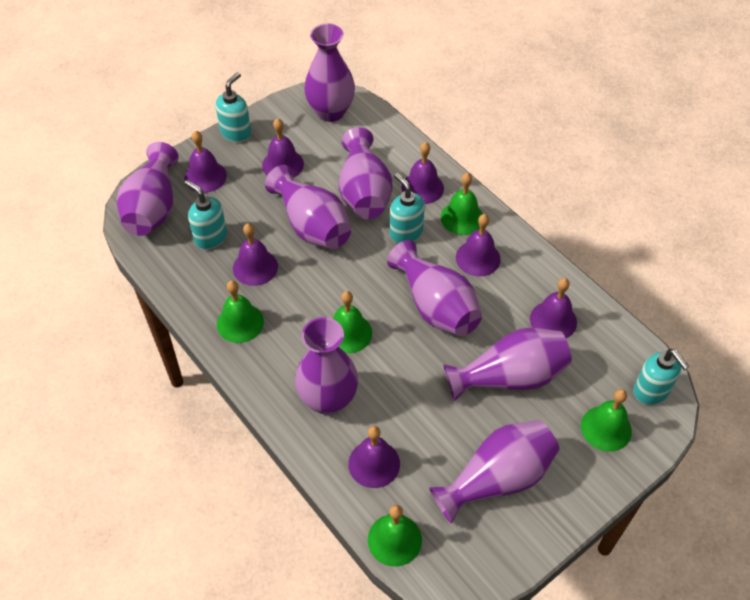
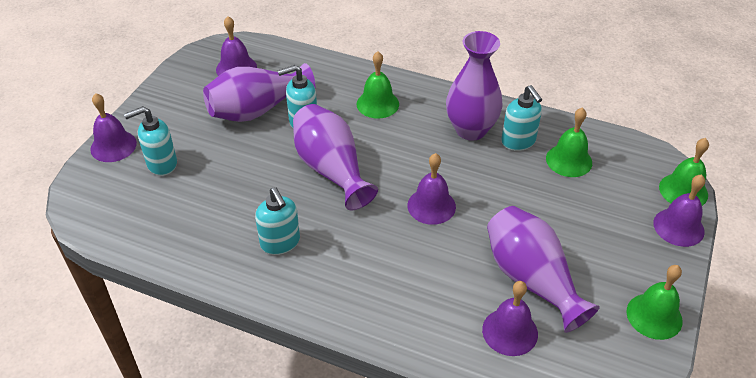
green bell: 5 -> 4
purple bell: 7 -> 5
purple vase: 8 -> 4

